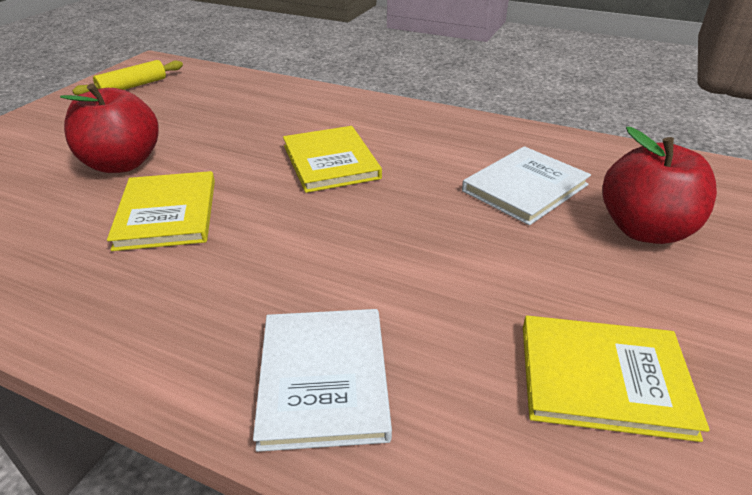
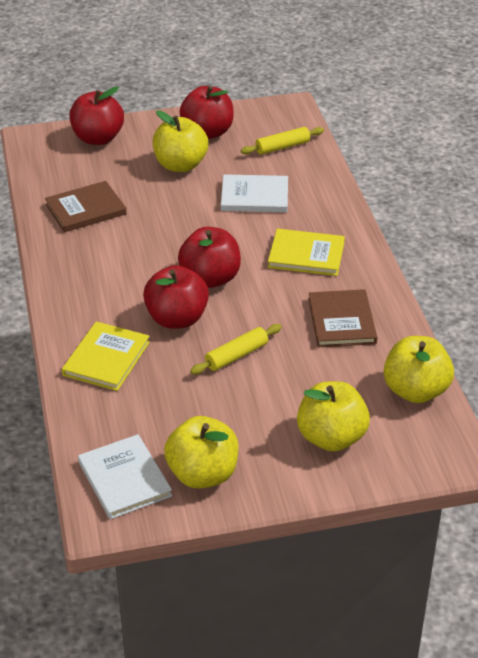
brown book: 0 -> 2
red apple: 2 -> 4
yellow apple: 0 -> 4
yellow book: 3 -> 2
yellow rolling pin: 1 -> 2

